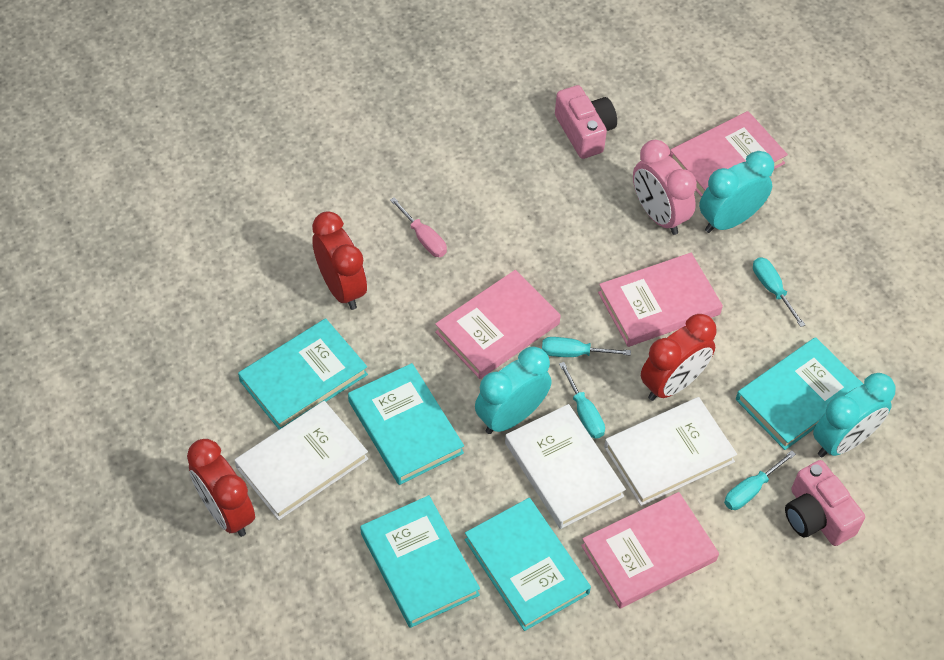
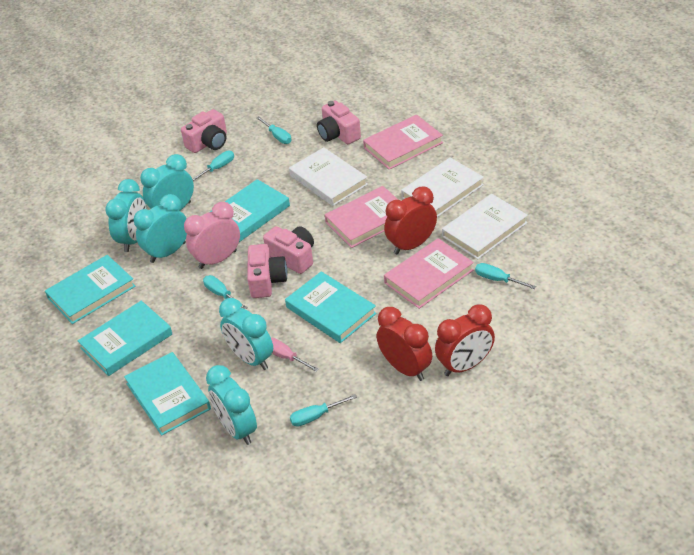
pink book: 4 -> 3
pink camera: 2 -> 4
turquoise clock: 3 -> 5
turquoise screwdriver: 4 -> 5

